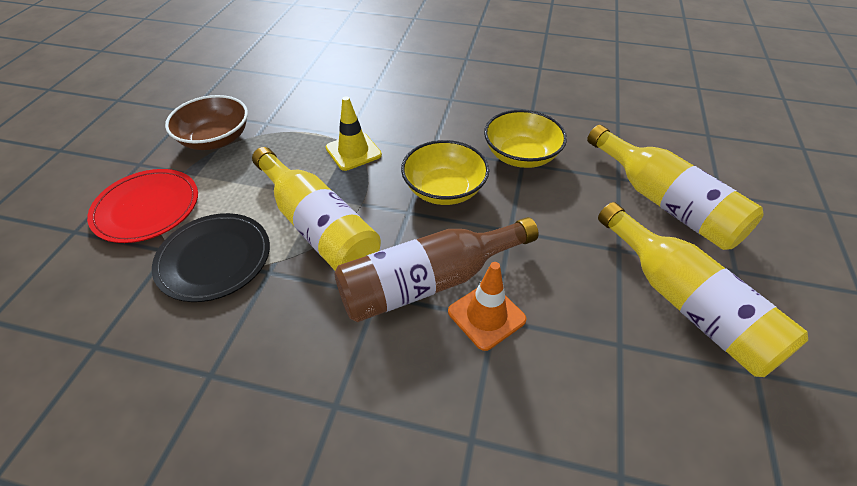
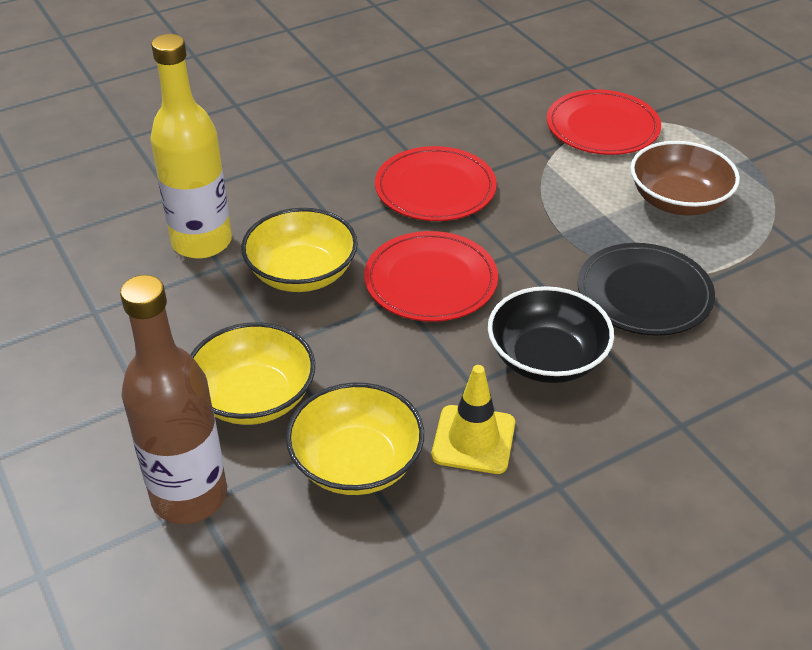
black bowl: 0 -> 1
orange traffic cone: 1 -> 0
red plate: 1 -> 3
yellow bottle: 3 -> 1
yellow bowl: 2 -> 3

